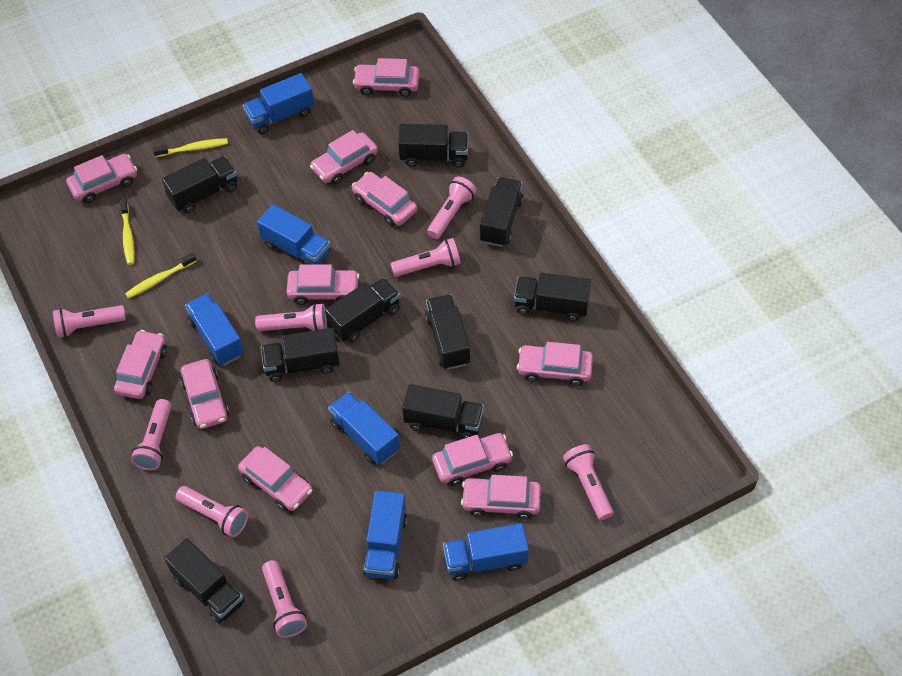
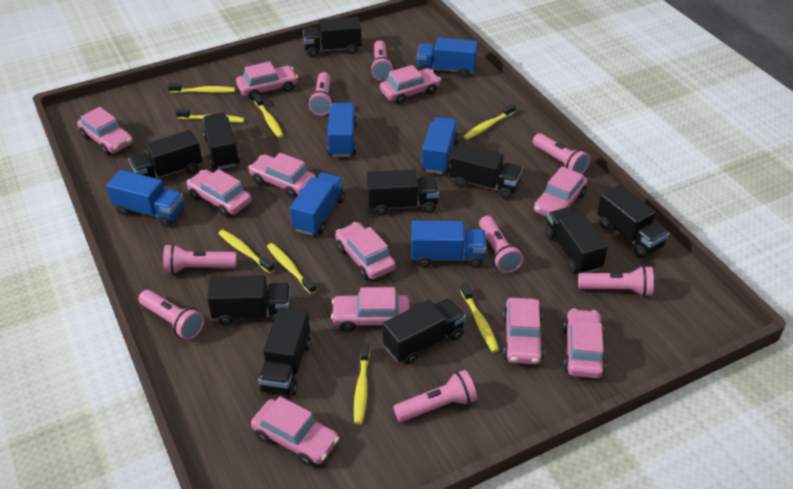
black truck: 9 -> 10
yellow toothbrush: 3 -> 8

